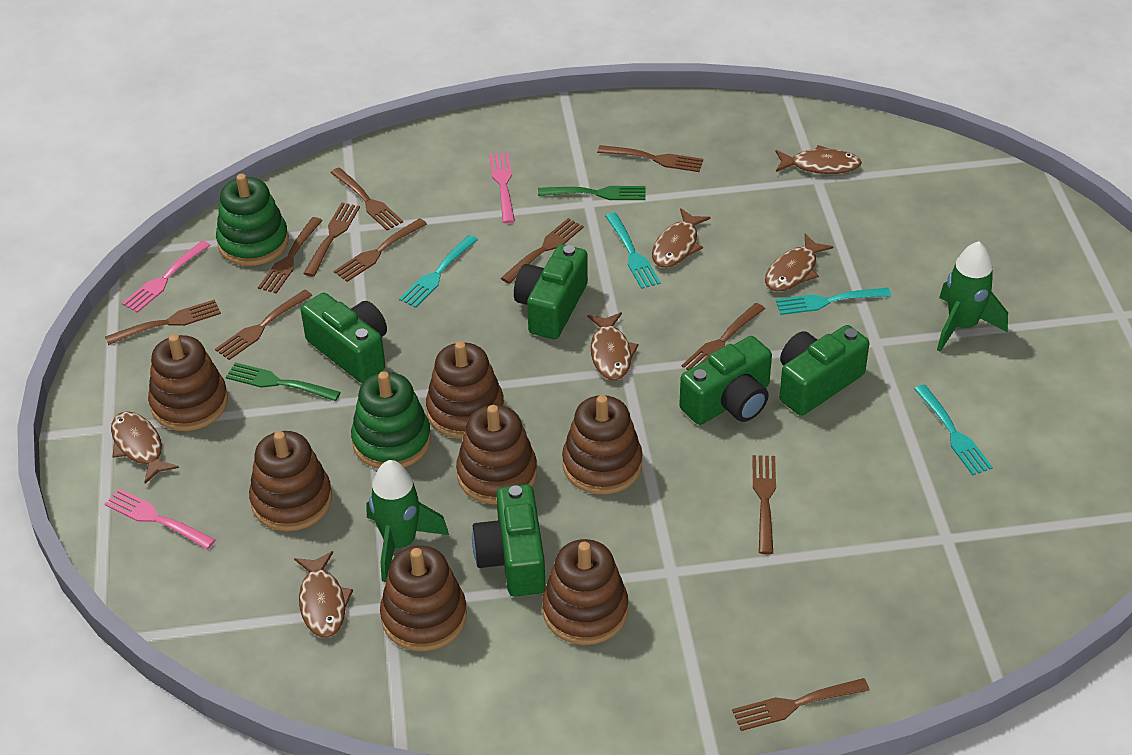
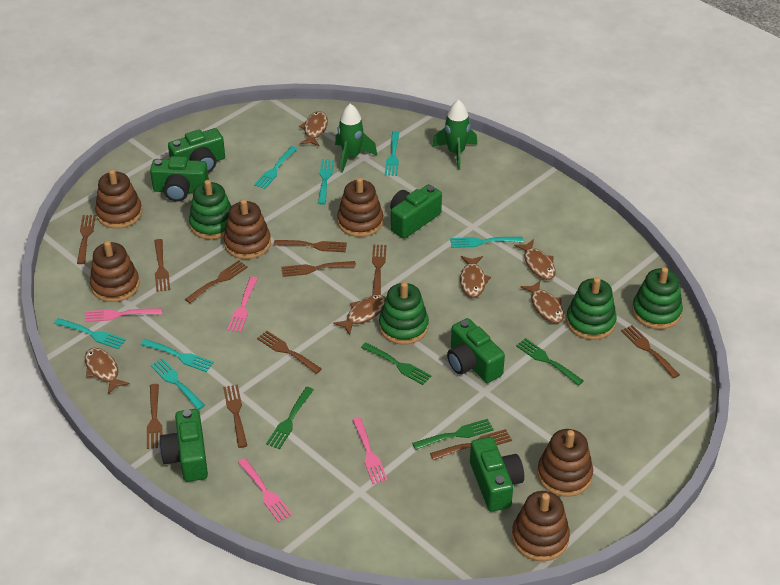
brown stacking toy: 7 -> 6
green camera: 5 -> 6
green fork: 2 -> 4
green stacking toy: 2 -> 4
pink fork: 3 -> 4
turquoise fork: 4 -> 7

